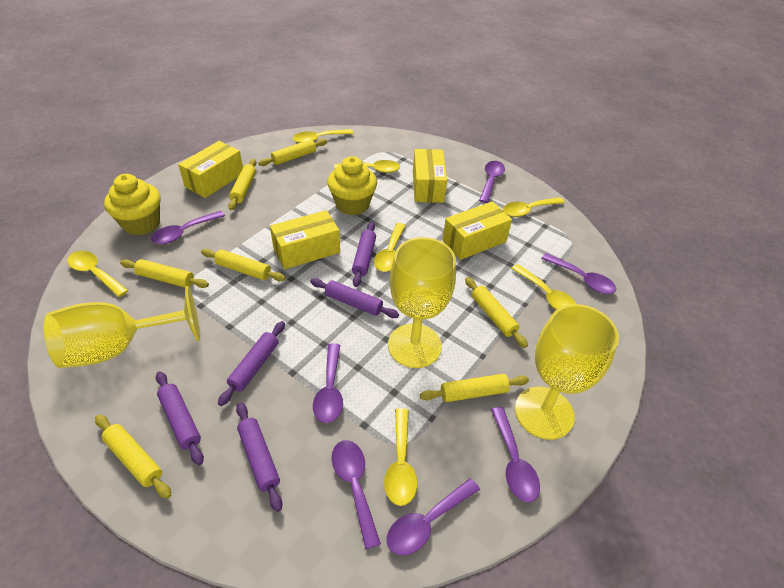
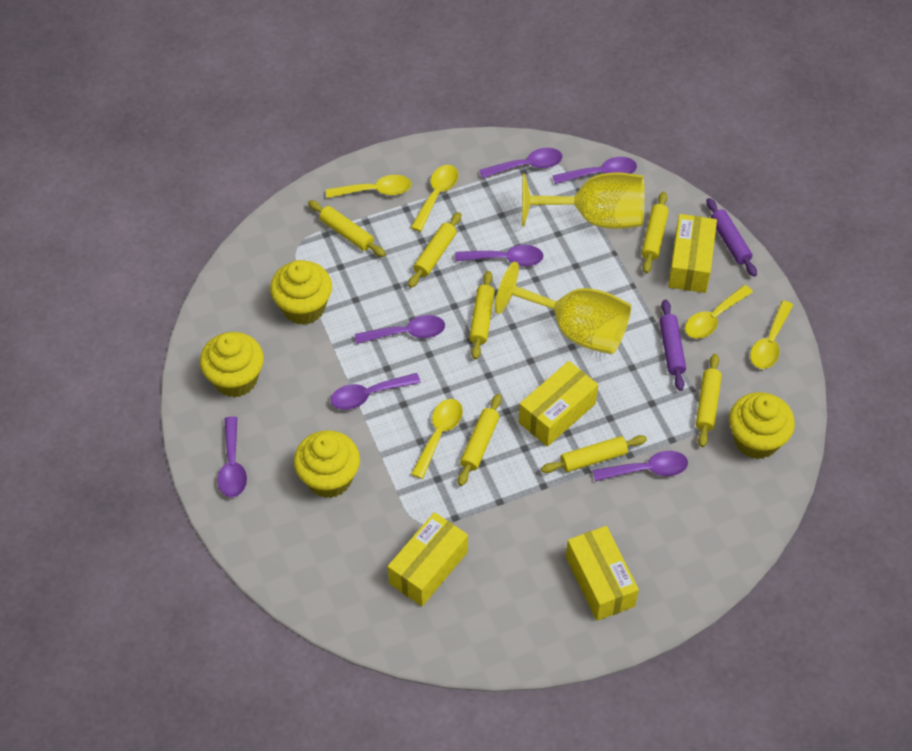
purple rolling pin: 5 -> 2
yellow cupcake: 2 -> 4
yellow goblet: 3 -> 2
yellow spoon: 7 -> 5

